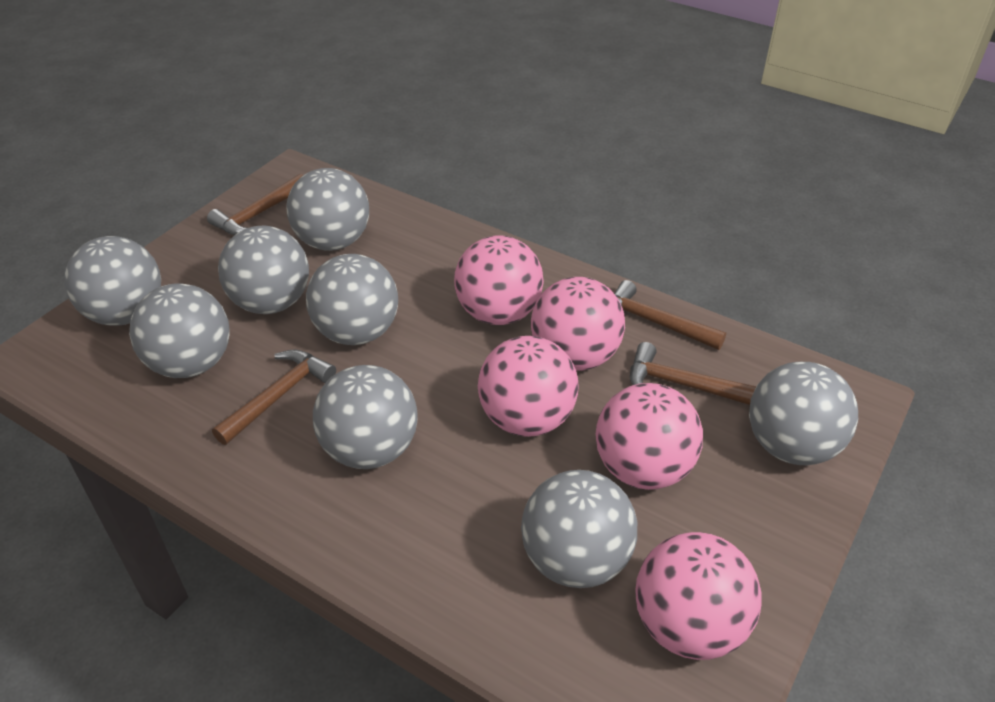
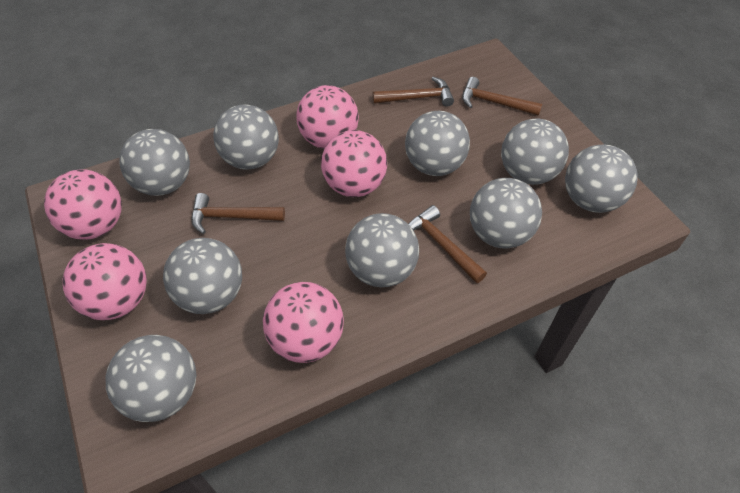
grey ball: 8 -> 9

